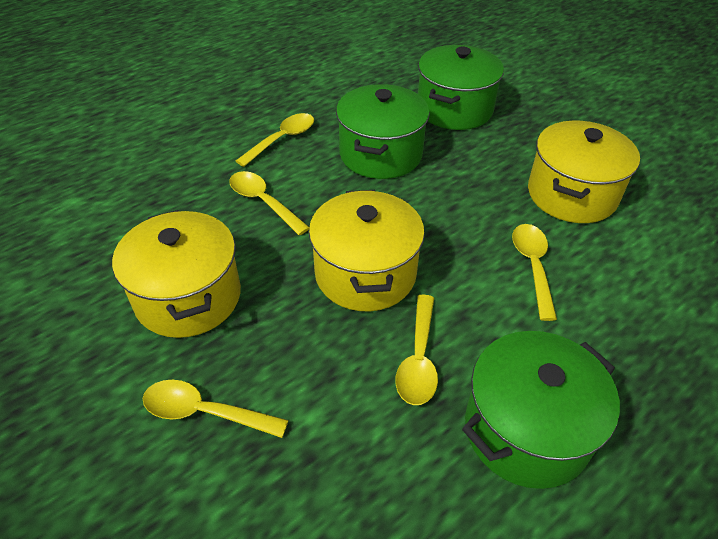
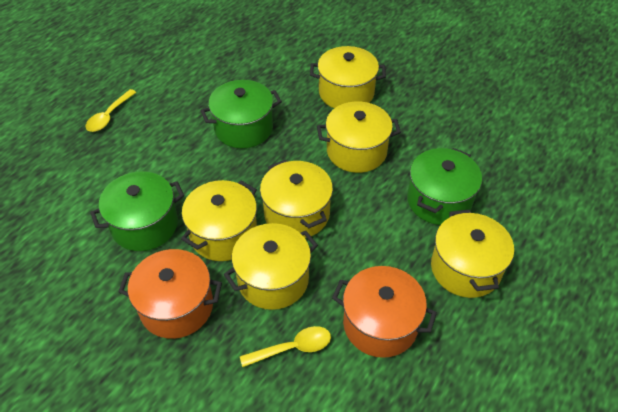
orange pot: 0 -> 2
yellow pot: 3 -> 6
yellow spoon: 5 -> 2

